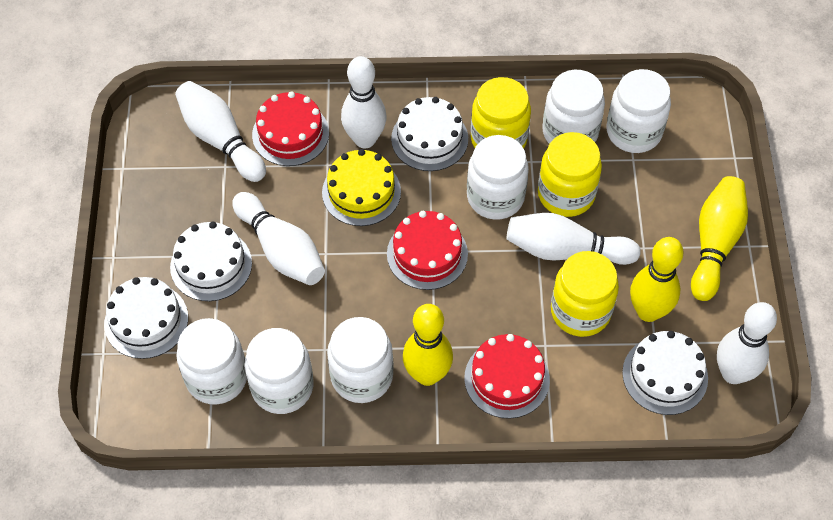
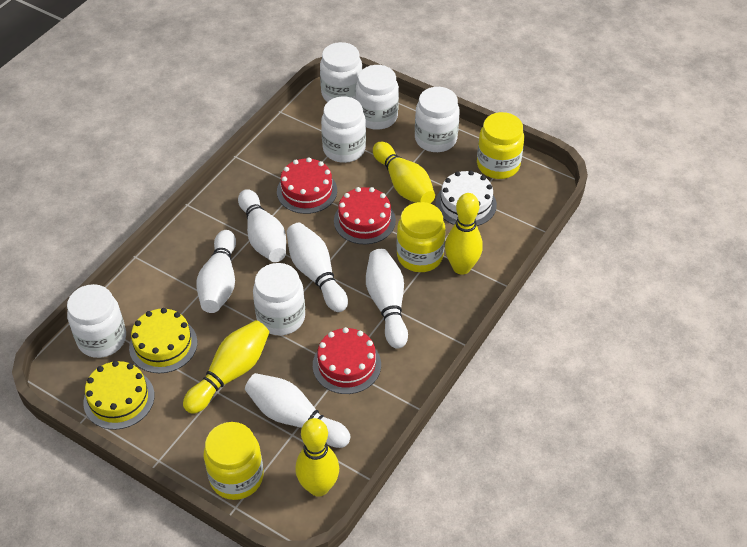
white cake: 4 -> 1
yellow bowling pin: 3 -> 4
yellow cake: 1 -> 2

